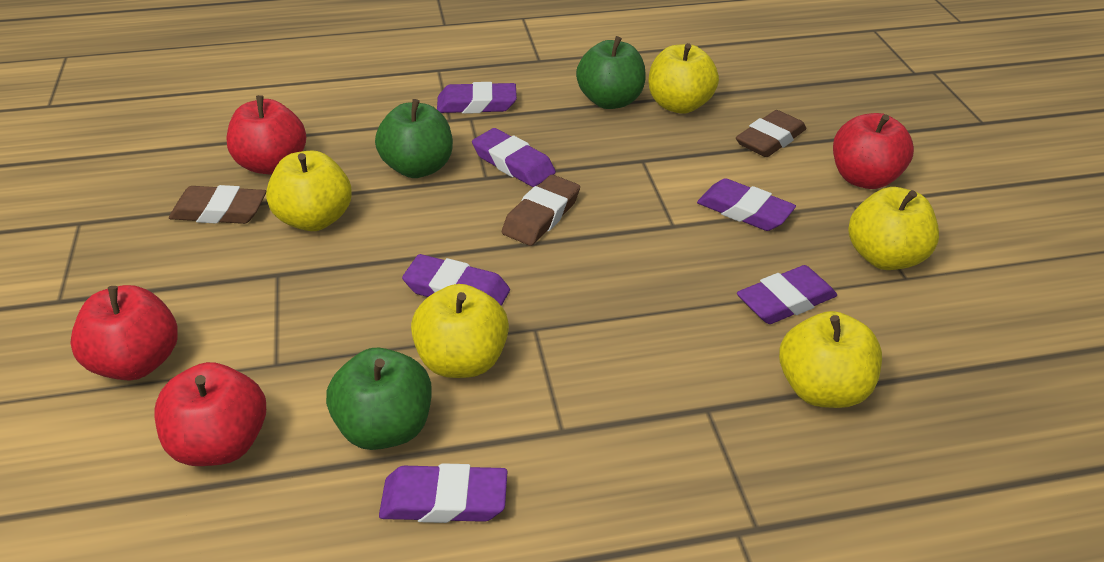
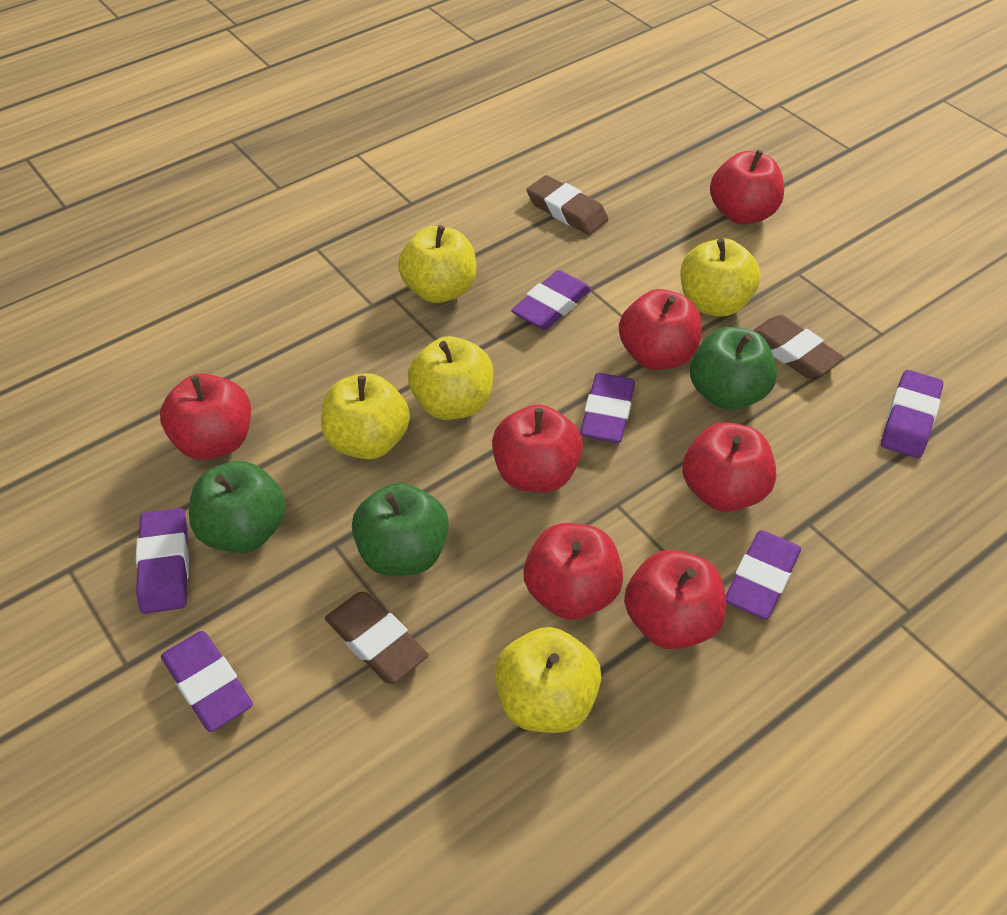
red apple: 4 -> 7

